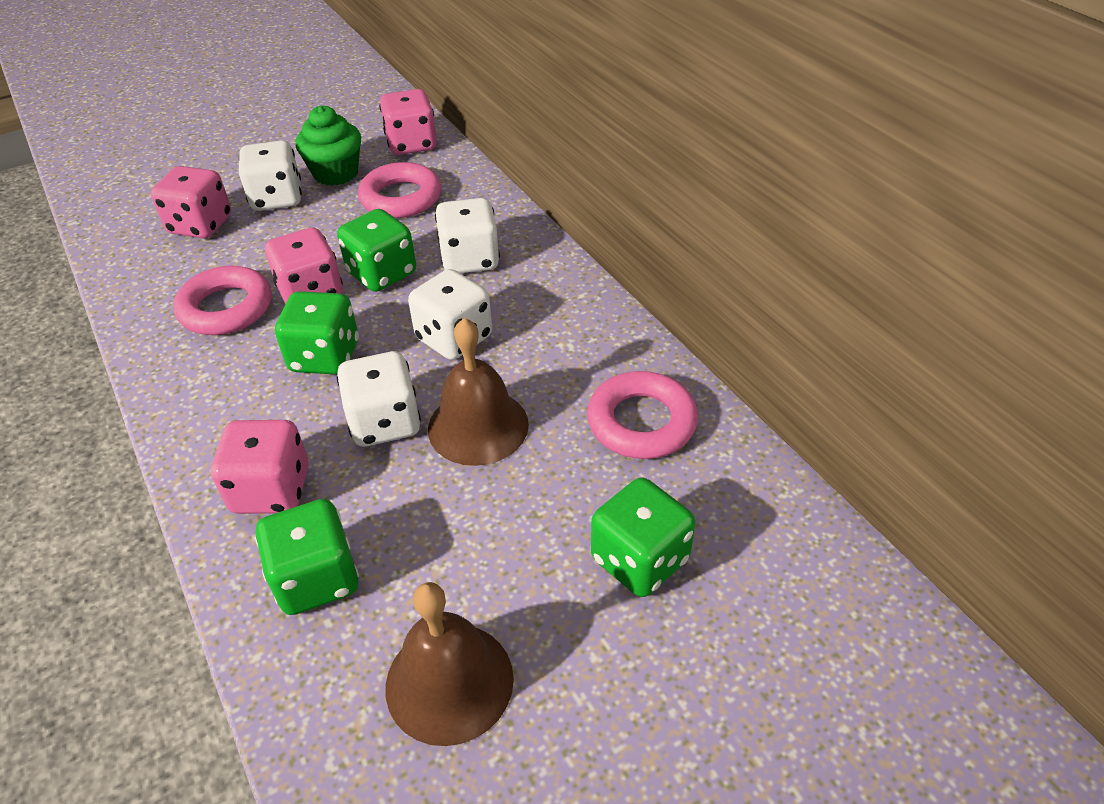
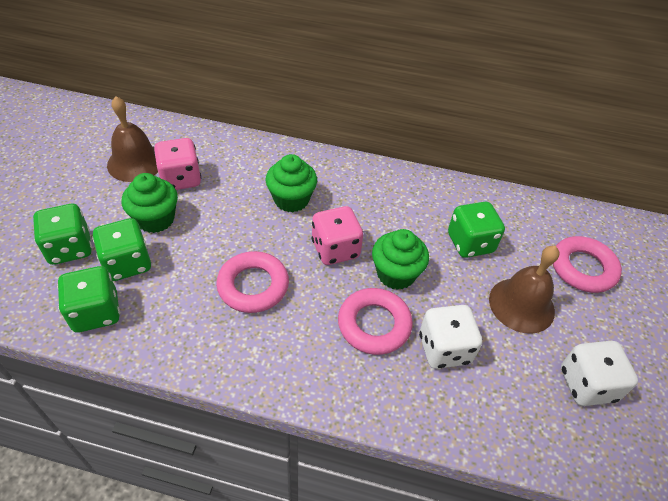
green cupcake: 1 -> 3
pink dice: 4 -> 2
white dice: 4 -> 2

